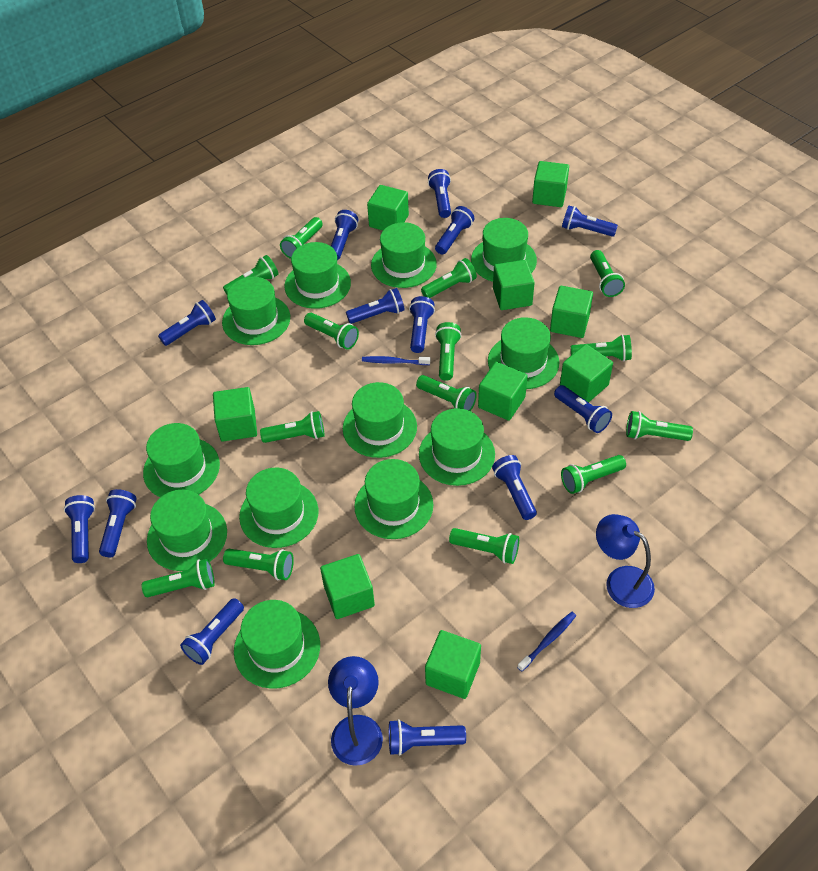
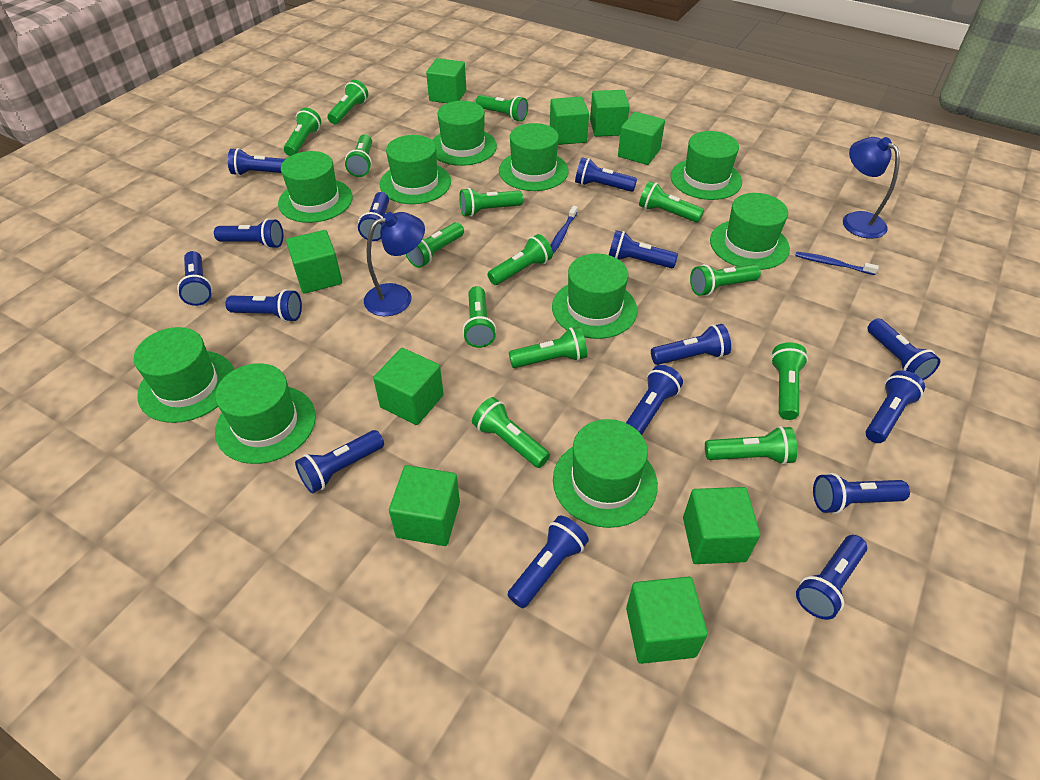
blue flashlight: 13 -> 15
green hat: 12 -> 10

